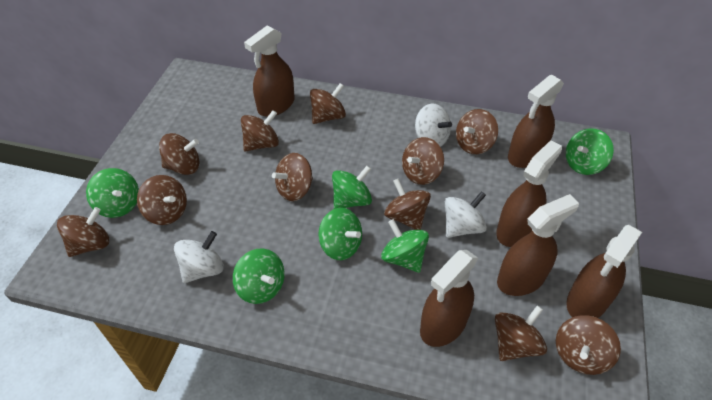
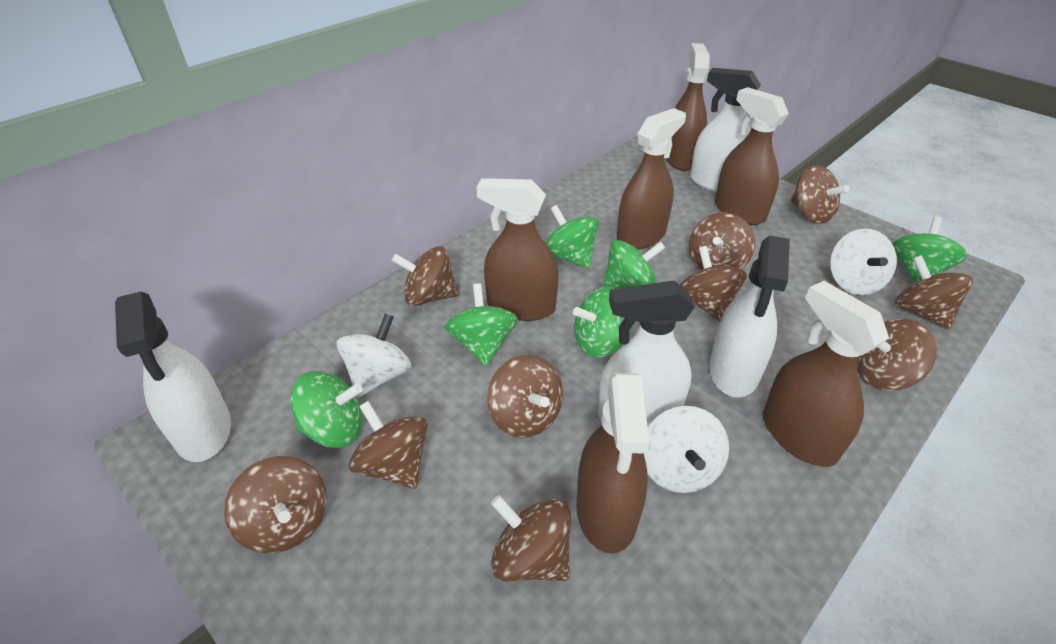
brown spinning top: 11 -> 10
white spray bottle: 0 -> 4

